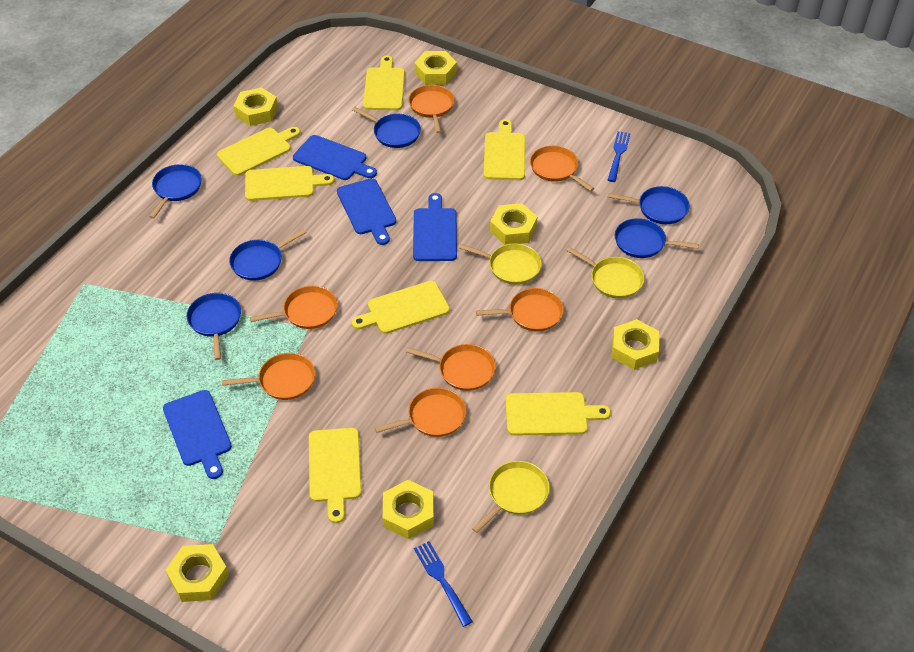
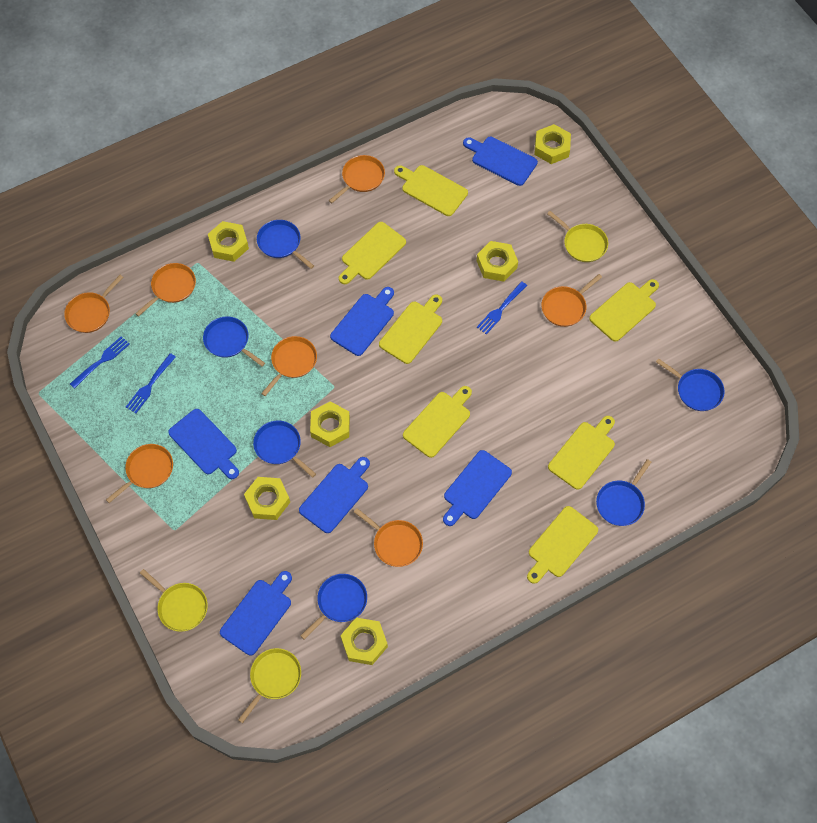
blue cutting board: 4 -> 6
blue fork: 2 -> 3

